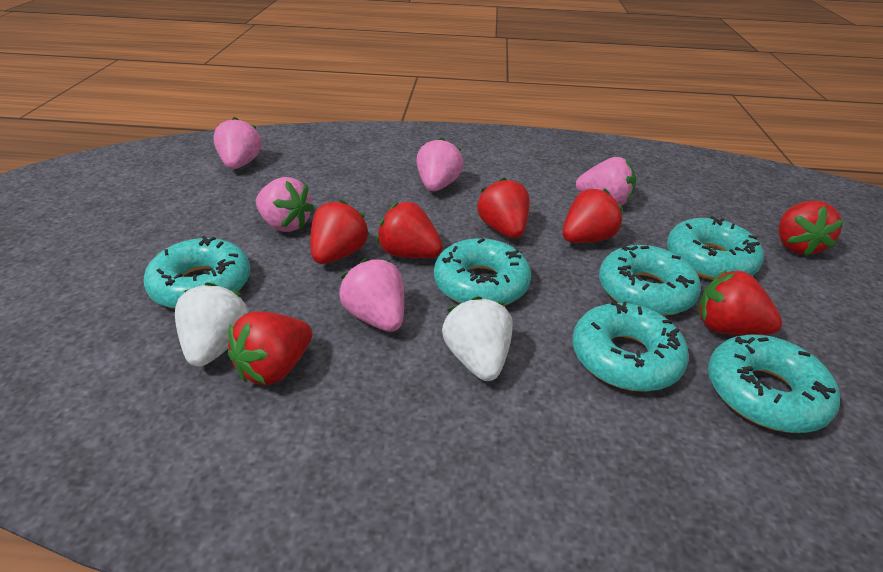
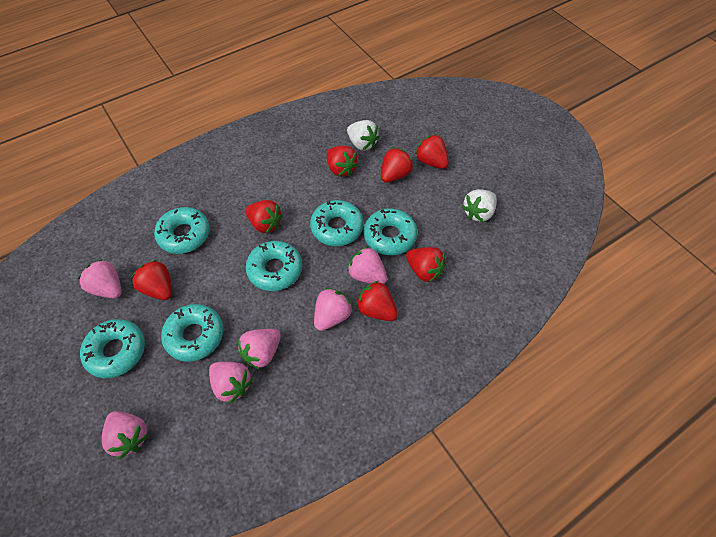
pink strawberry: 5 -> 6

